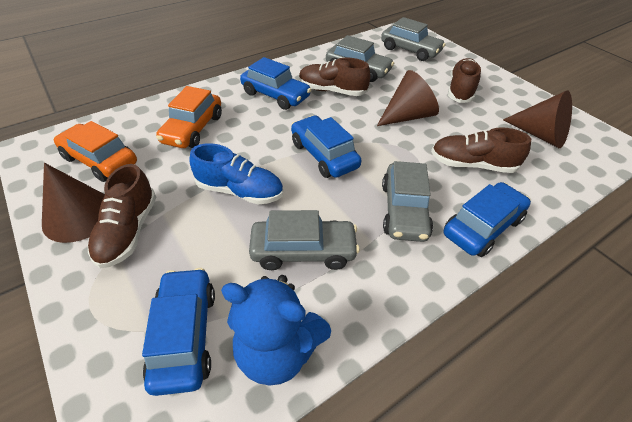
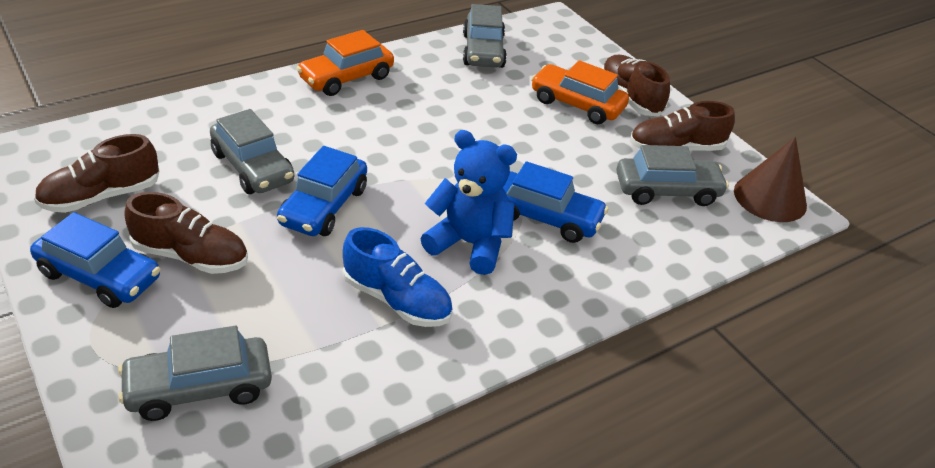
blue car: 4 -> 3
brown cone: 3 -> 1

